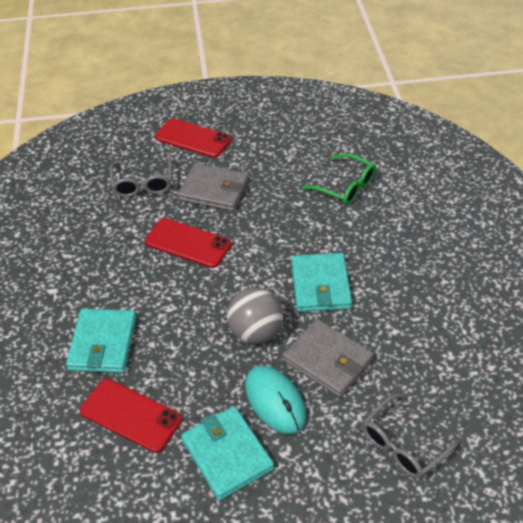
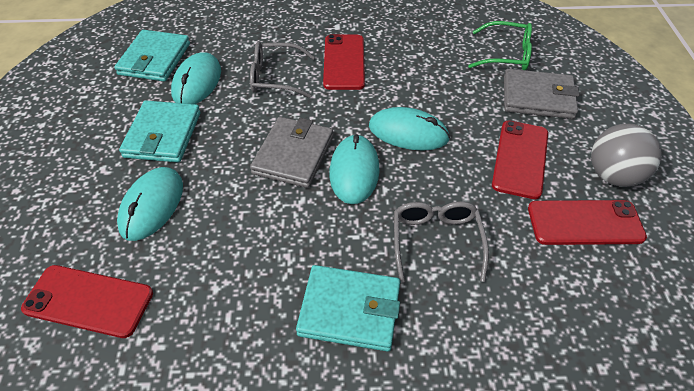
red phone: 3 -> 4
turquoise mouse: 1 -> 4

